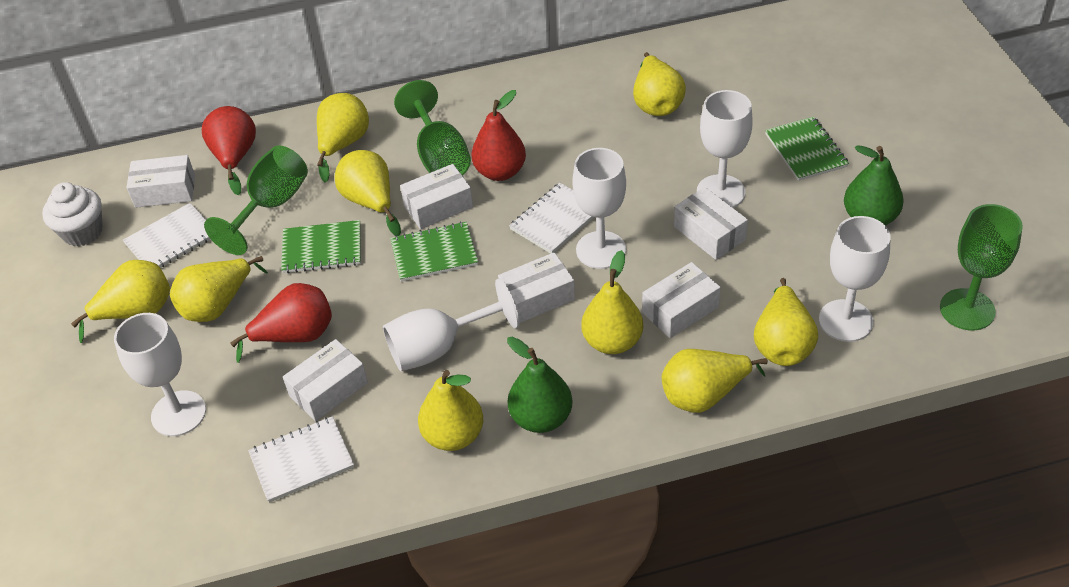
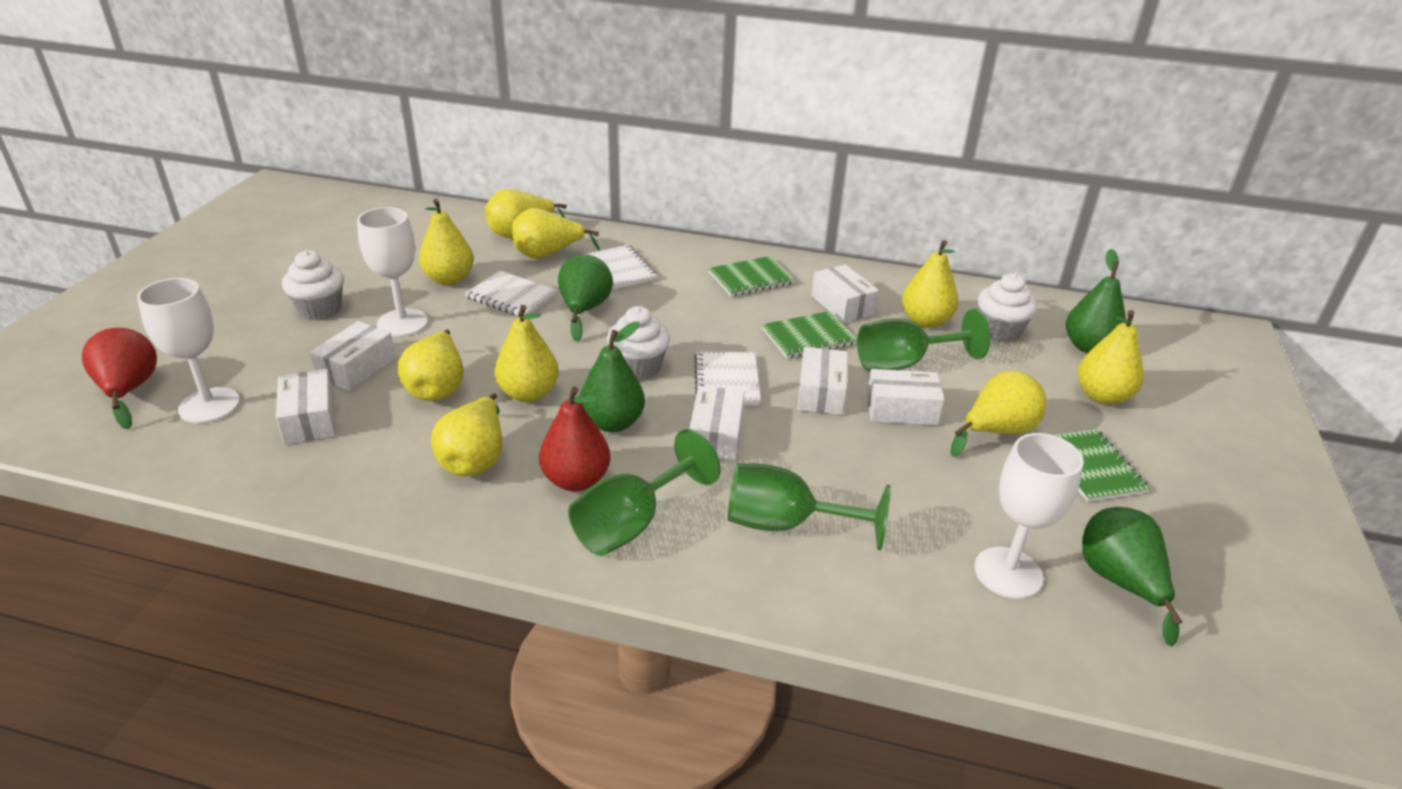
green pear: 2 -> 4
red pear: 3 -> 2
white cupcake: 1 -> 3
white goblet: 5 -> 3

